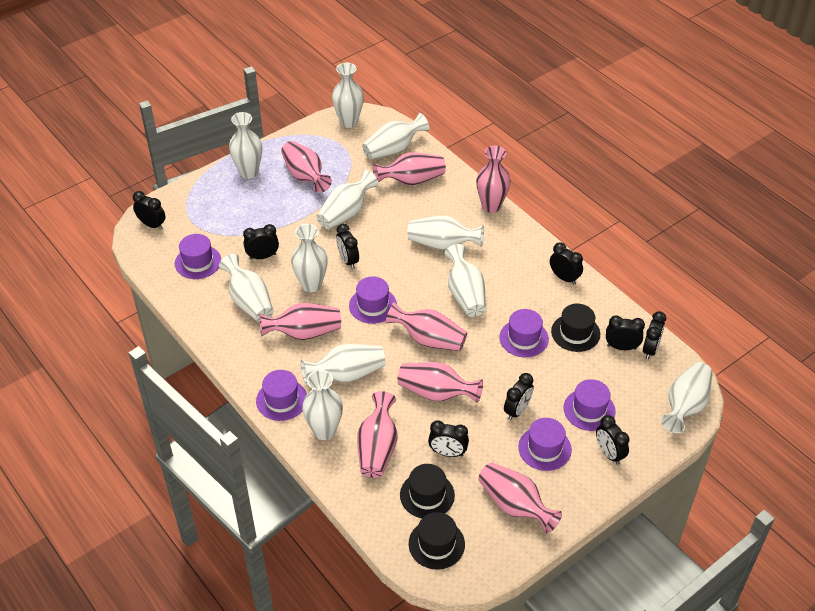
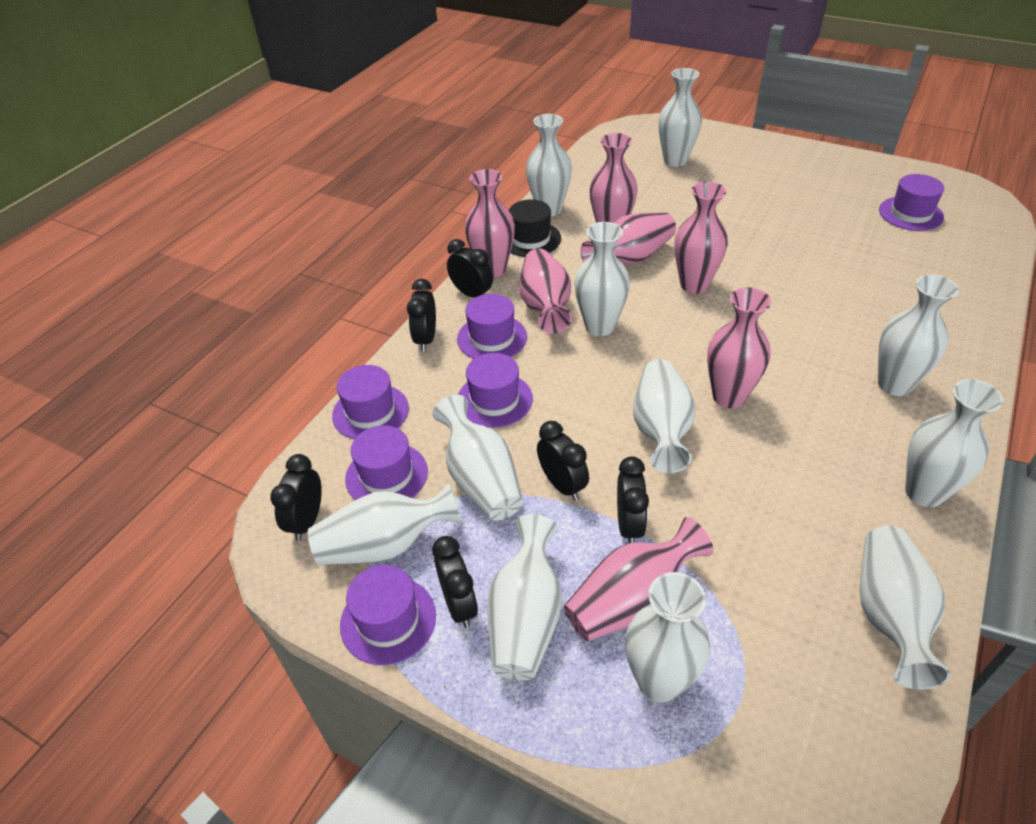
black clock: 9 -> 6
black hat: 3 -> 1
pink vase: 8 -> 7

